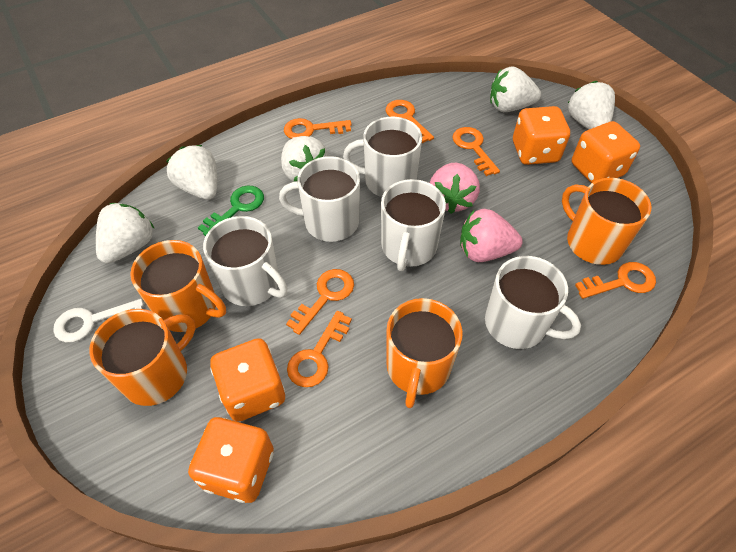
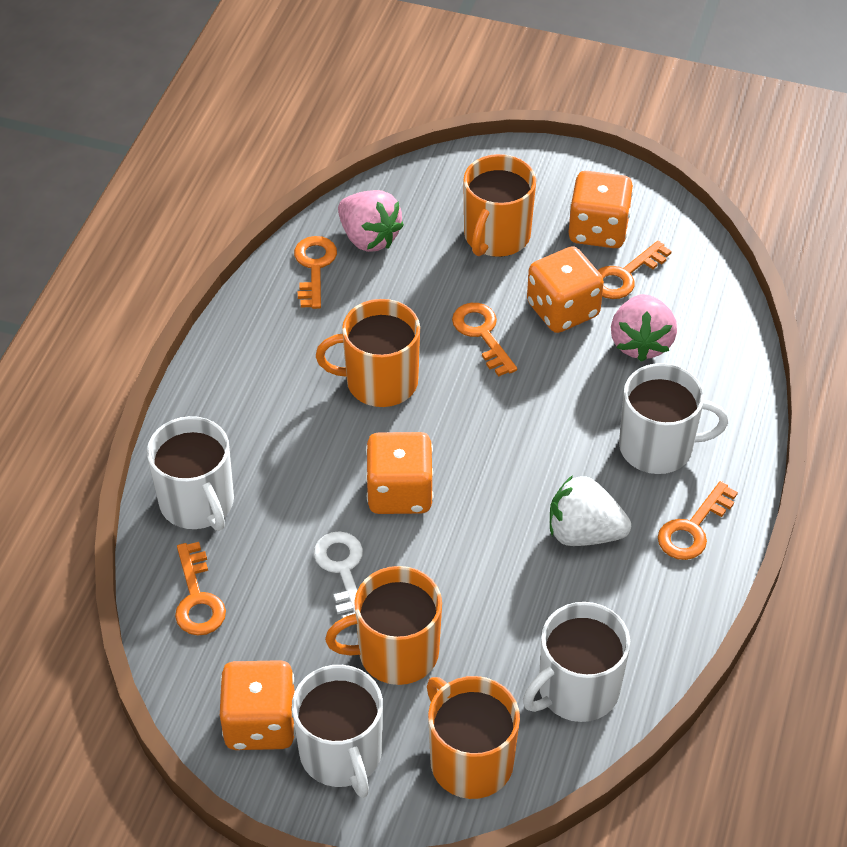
green key: 1 -> 0
orange key: 6 -> 5
white mug: 5 -> 4
white strawberry: 5 -> 1

